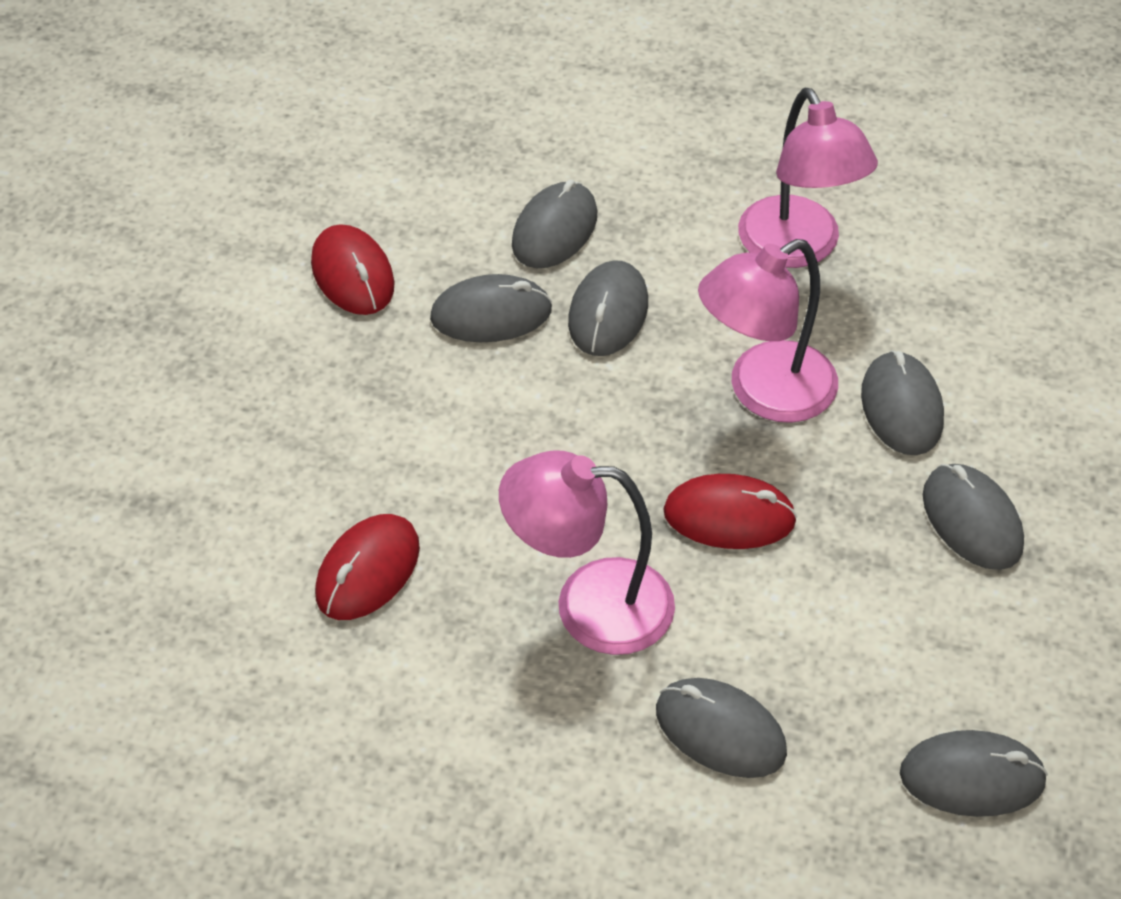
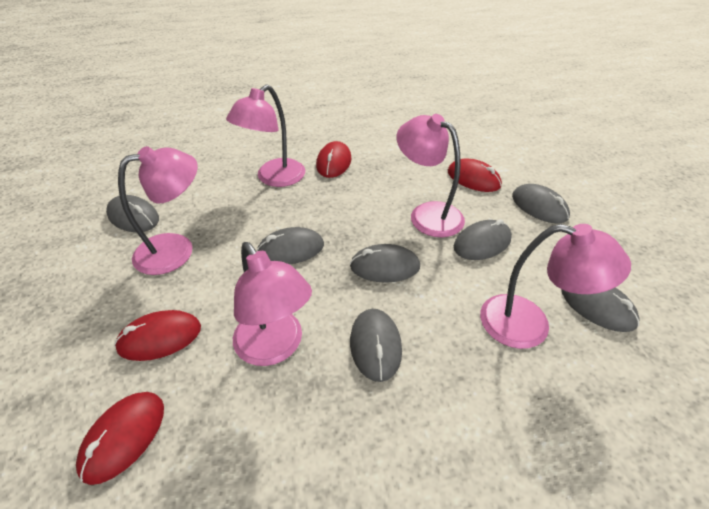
pink lamp: 3 -> 5
red mouse: 3 -> 4

